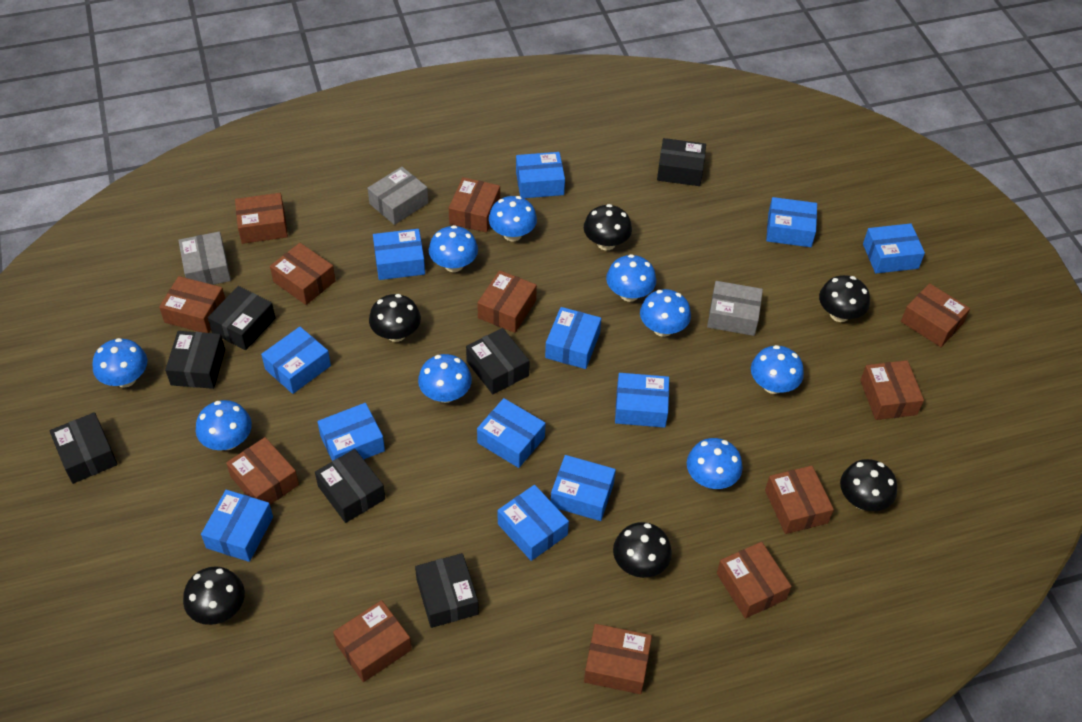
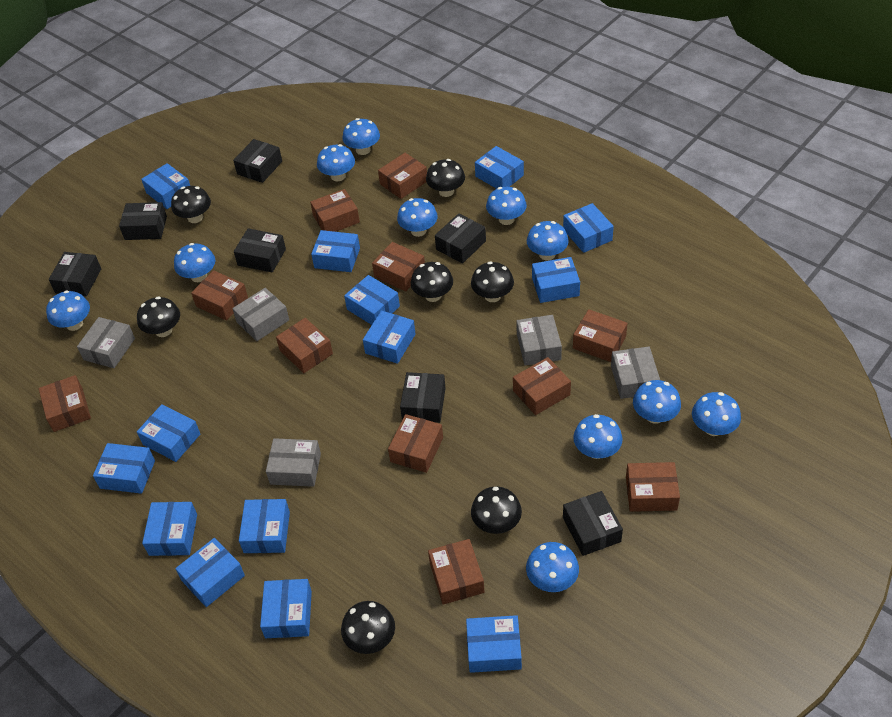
black mushroom: 6 -> 7
blue box: 12 -> 14
blue mushroom: 9 -> 11
brown box: 12 -> 11
grey box: 3 -> 5

